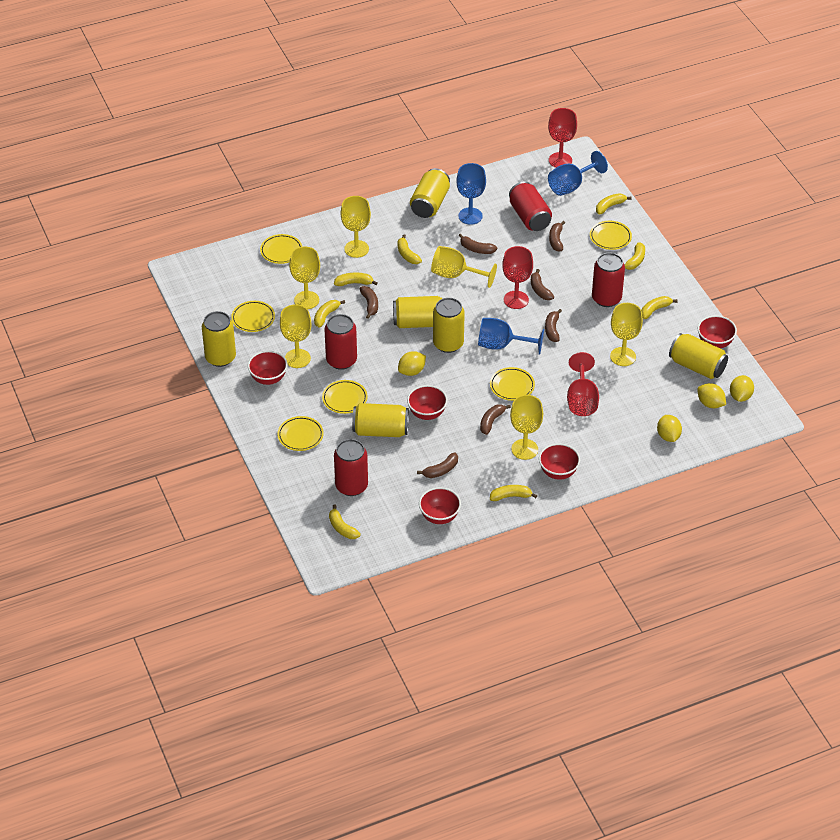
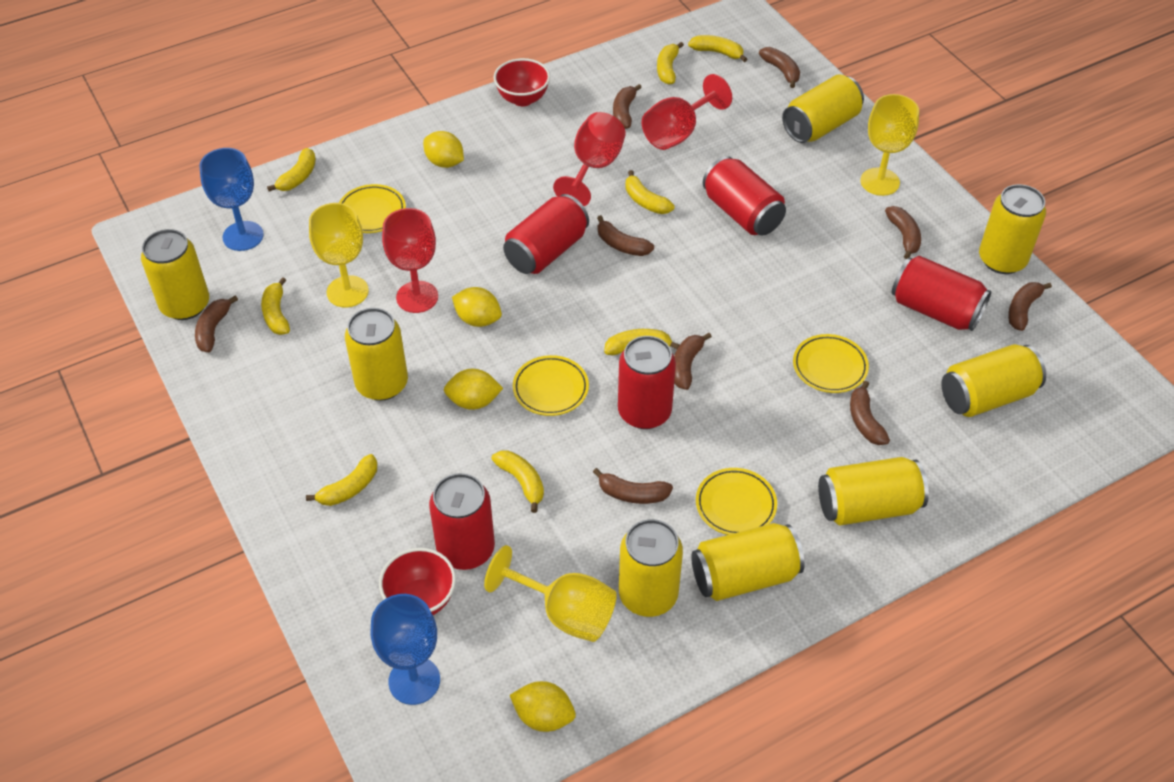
blue goblet: 3 -> 2
brown banana: 7 -> 9
red bowl: 5 -> 2
red can: 4 -> 5
yellow can: 6 -> 8
yellow goblet: 6 -> 3
yellow plate: 6 -> 4

